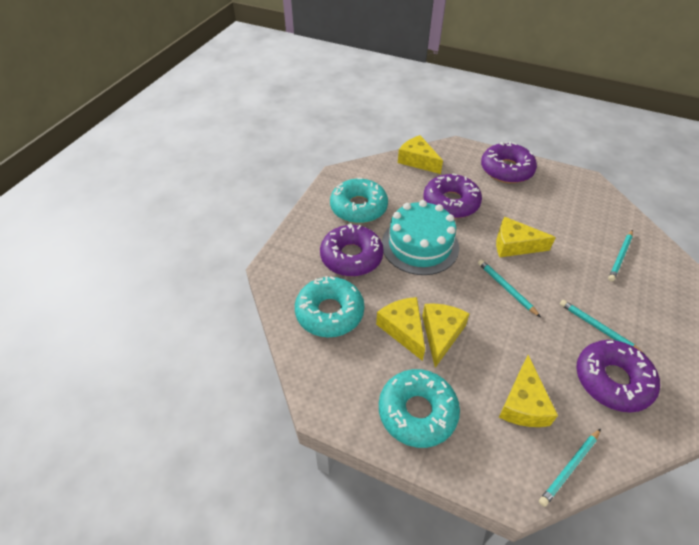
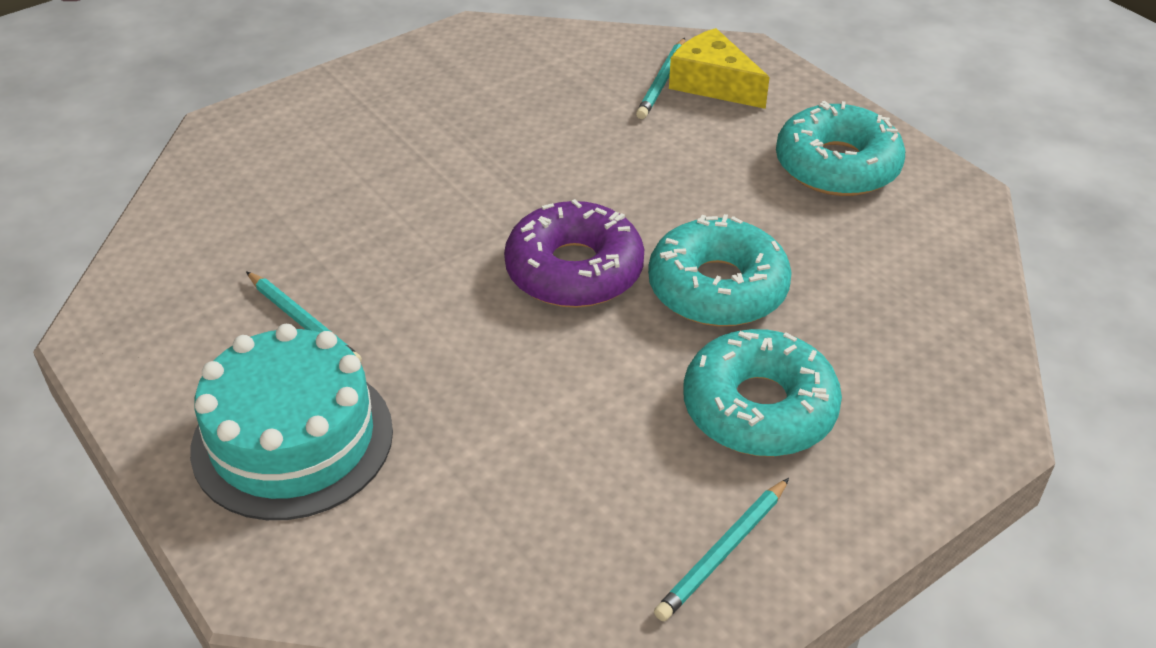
purple donut: 4 -> 1
turquoise pencil: 4 -> 3
yellow cheese: 5 -> 1

